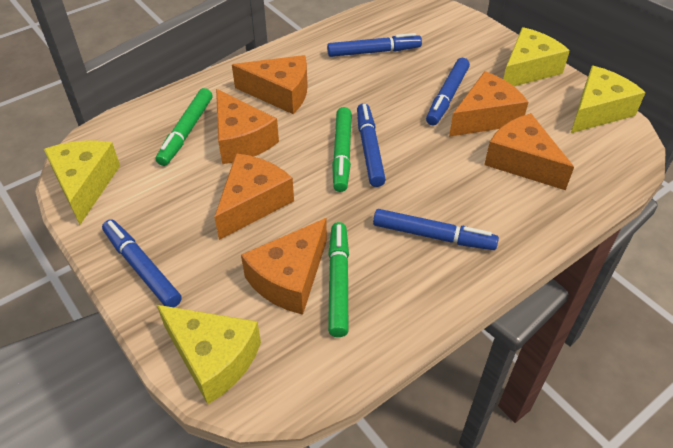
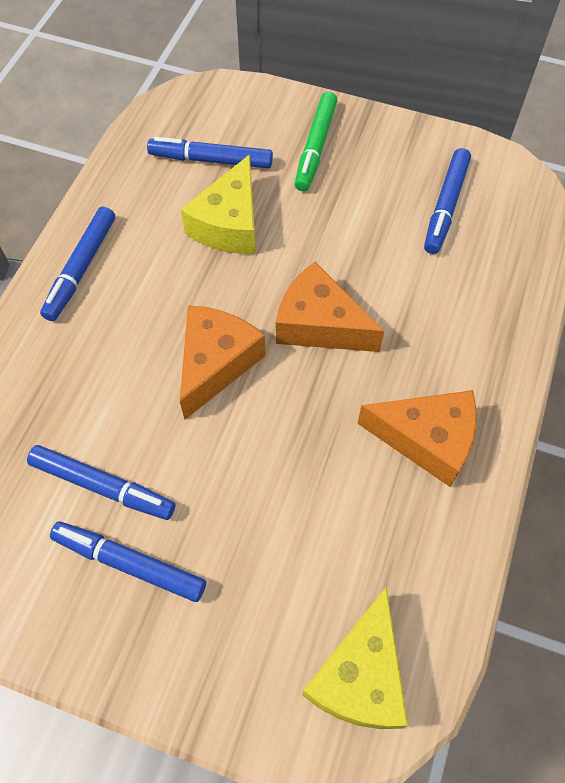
green marker: 3 -> 1
orange cheese: 6 -> 3
yellow cheese: 4 -> 2

